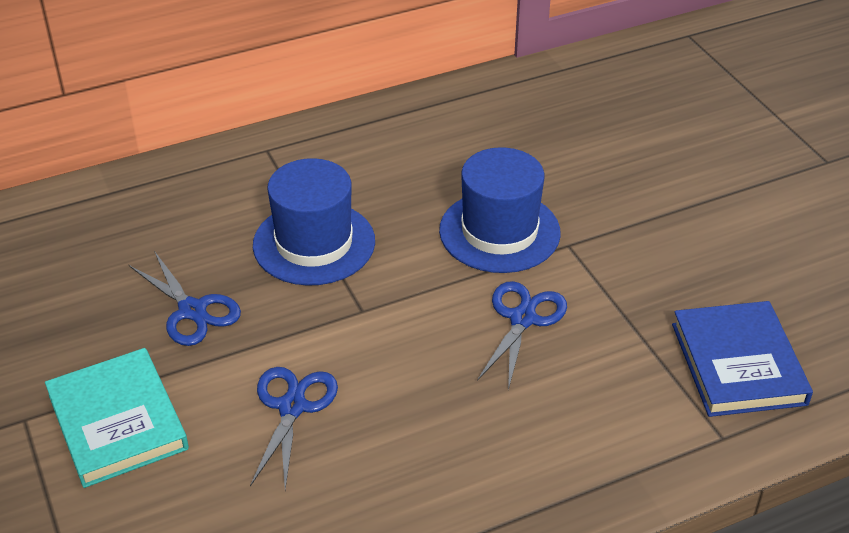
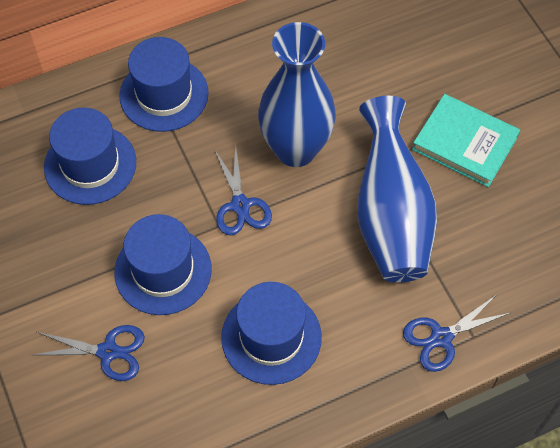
blue book: 1 -> 0
blue hat: 2 -> 4
blue vase: 0 -> 2

